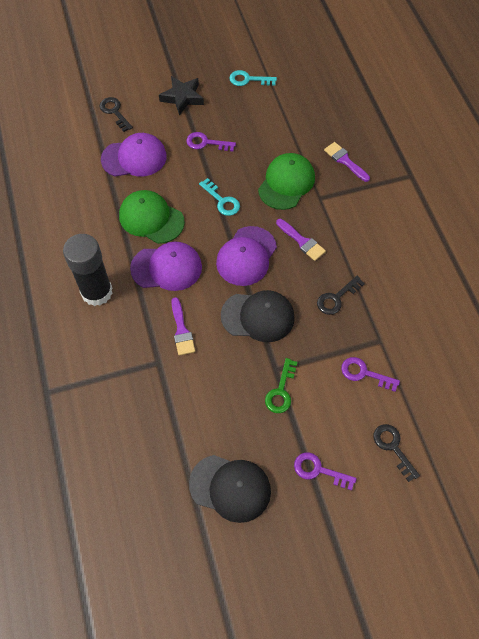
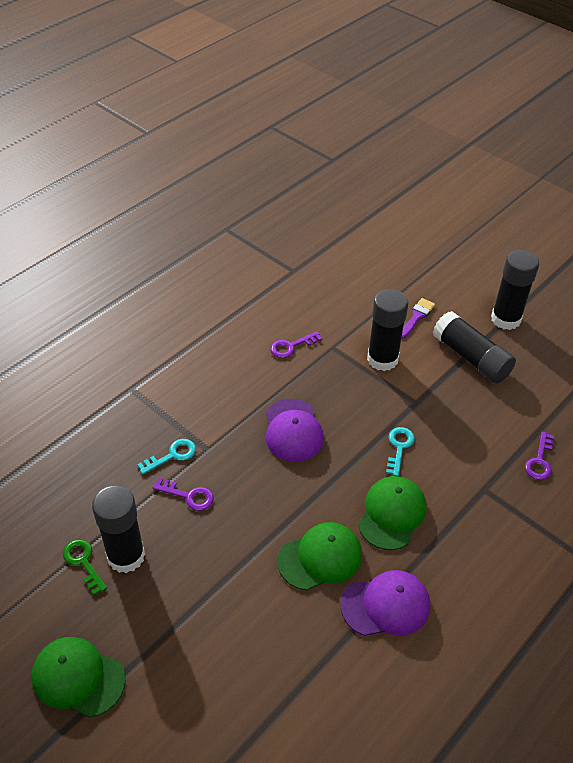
black cap: 2 -> 0
black glue stick: 1 -> 4
black key: 3 -> 0
black star: 1 -> 0
green cap: 2 -> 3
purple brush: 3 -> 1
purple cap: 3 -> 2

